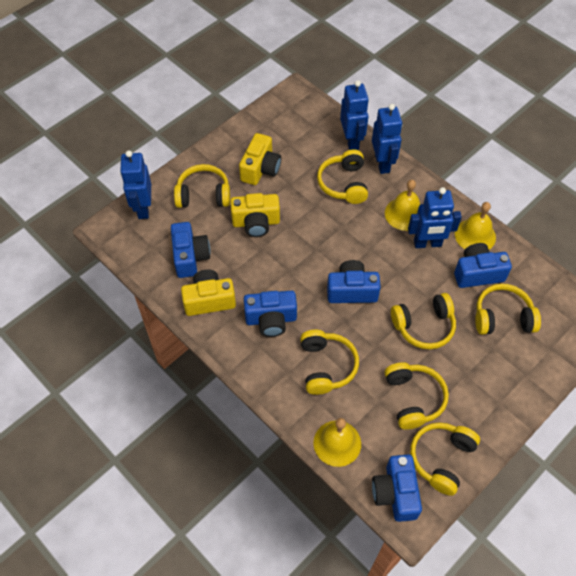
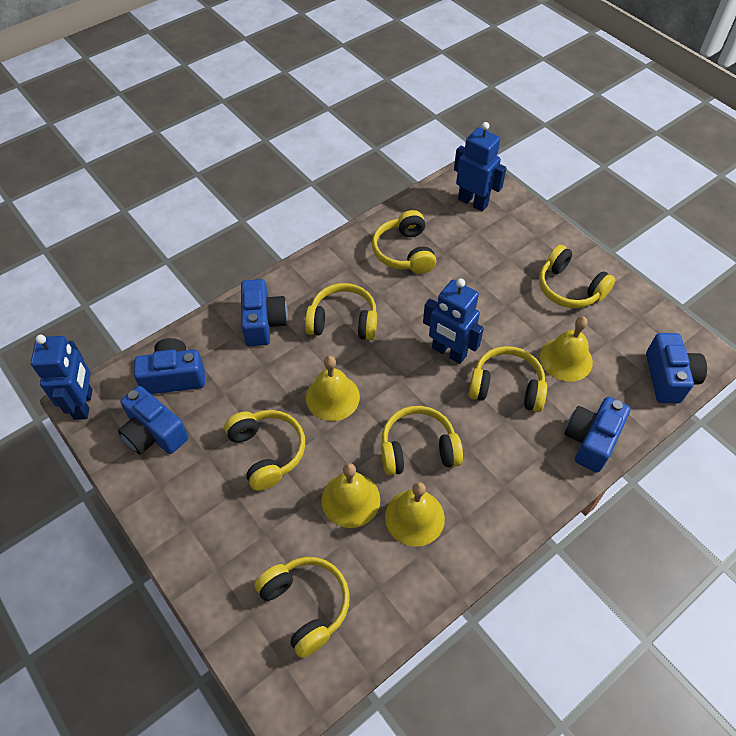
blue robot: 4 -> 3
yellow bell: 3 -> 4
yellow camera: 3 -> 0

